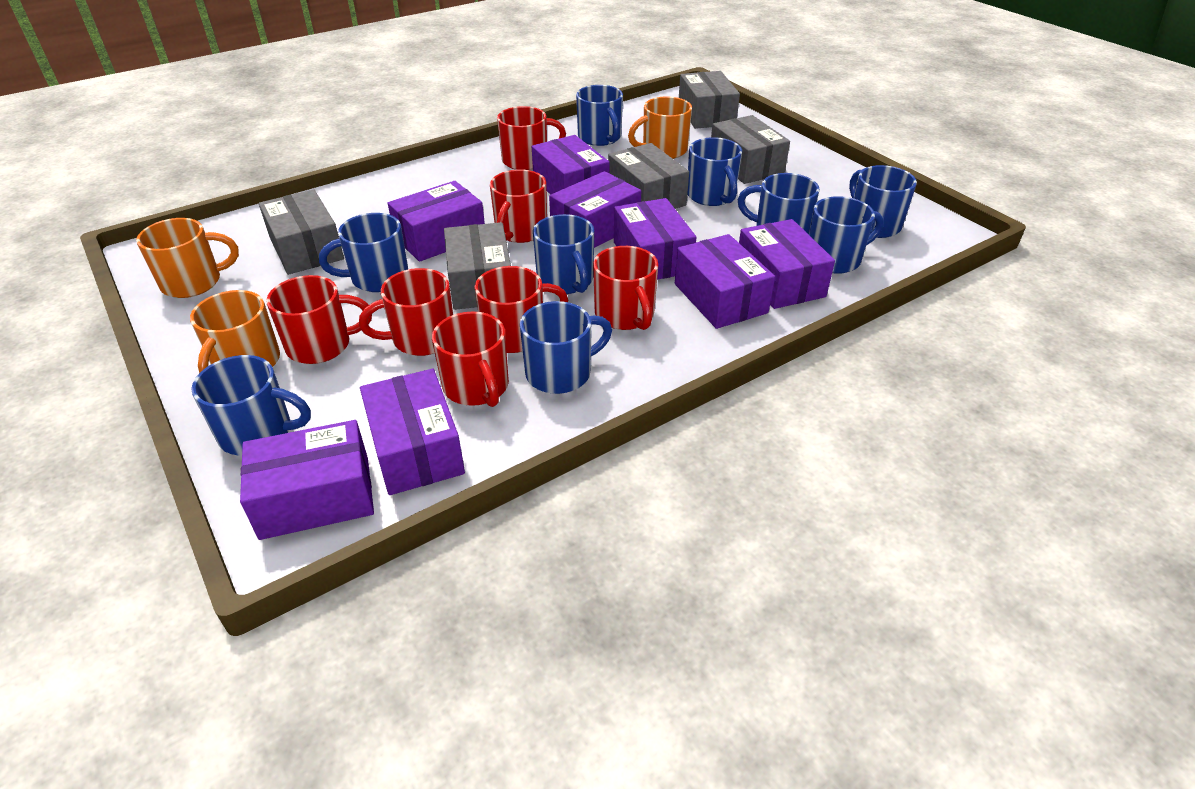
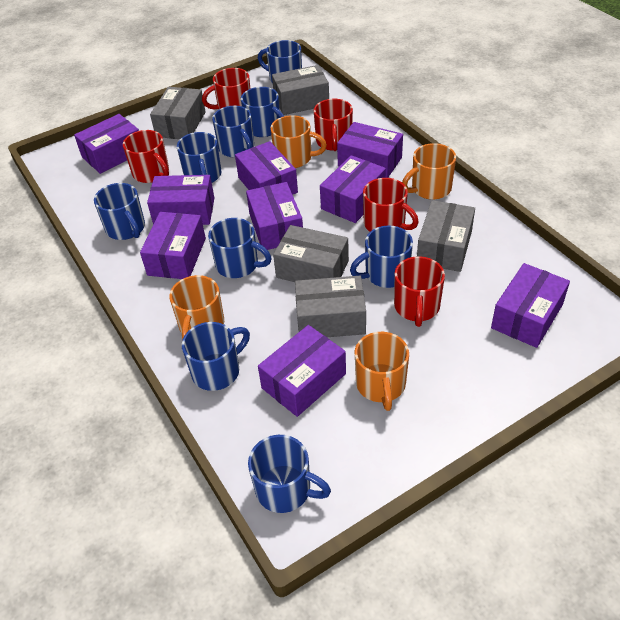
orange mug: 3 -> 4
purple box: 8 -> 9
red mug: 7 -> 5

